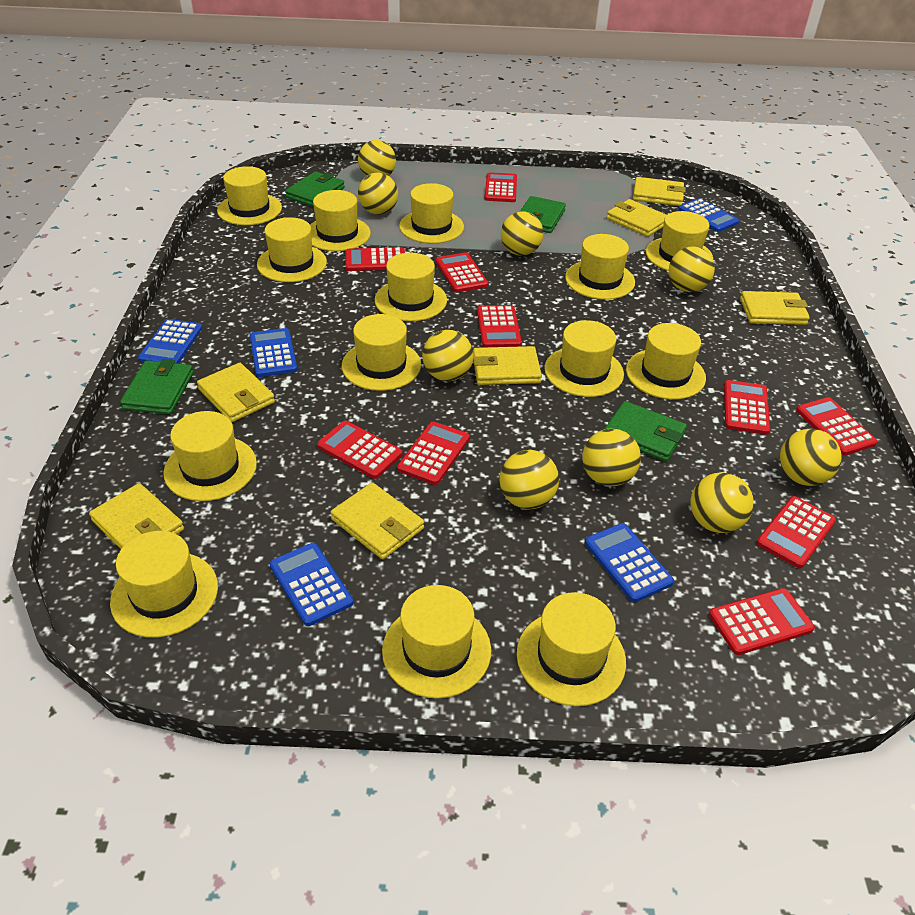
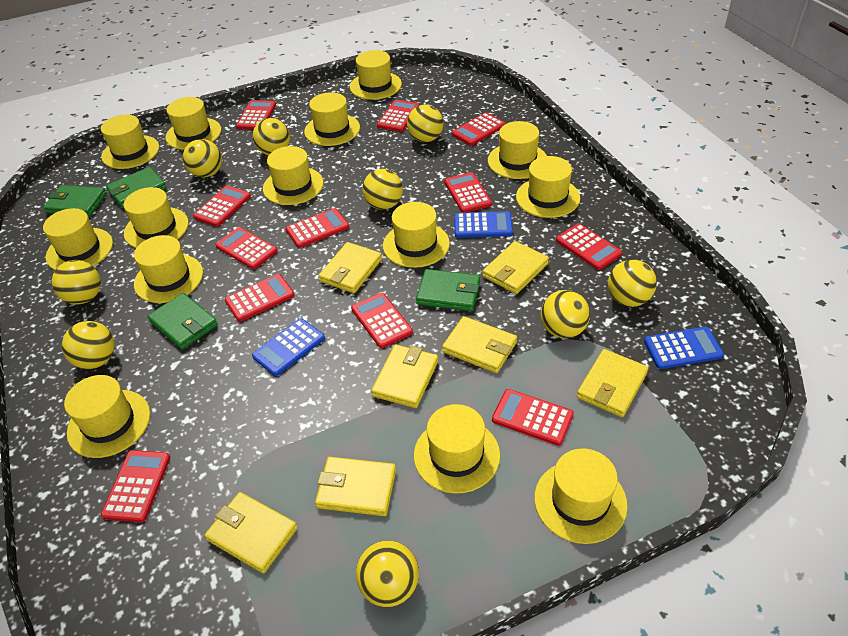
blue calculator: 5 -> 3
red calculator: 10 -> 12

